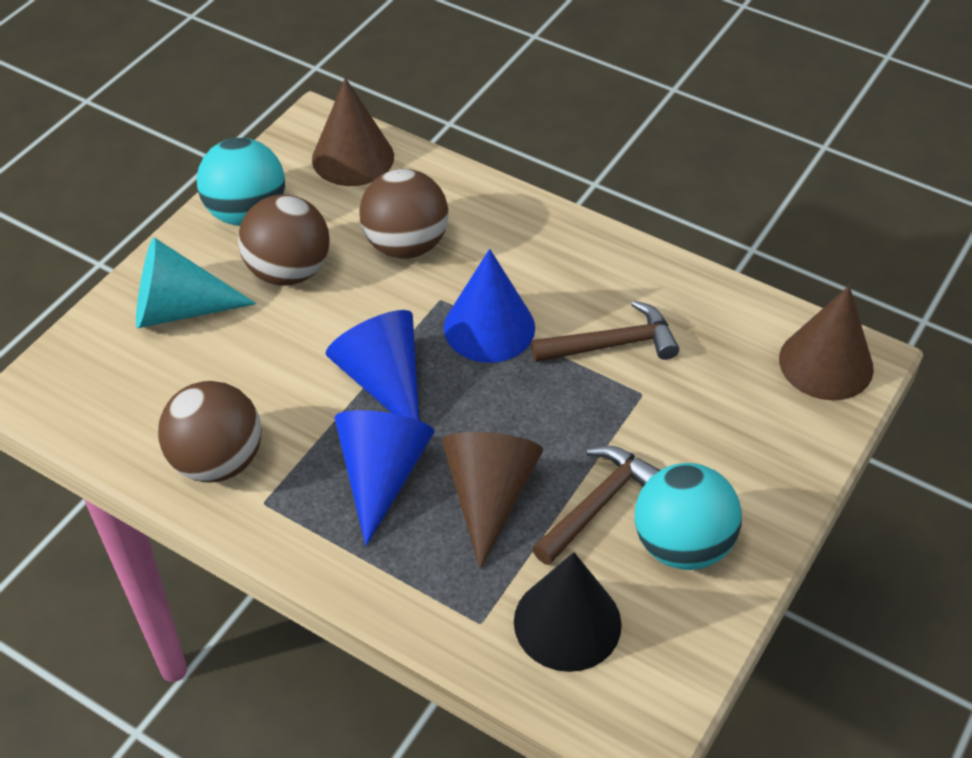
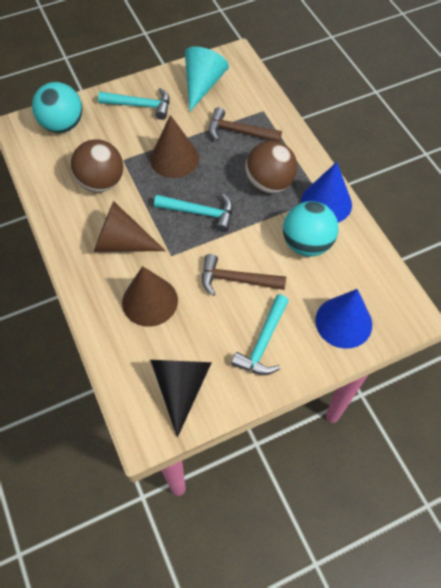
blue cone: 3 -> 2
brown ball: 3 -> 2
turquoise hammer: 0 -> 3

